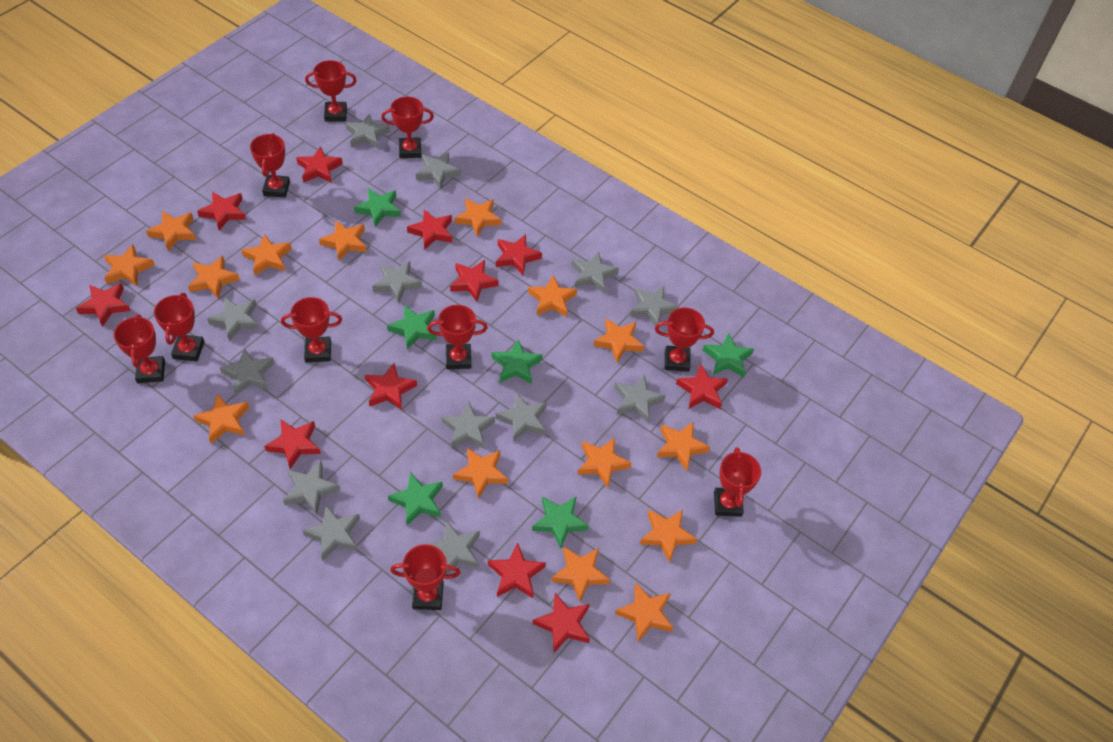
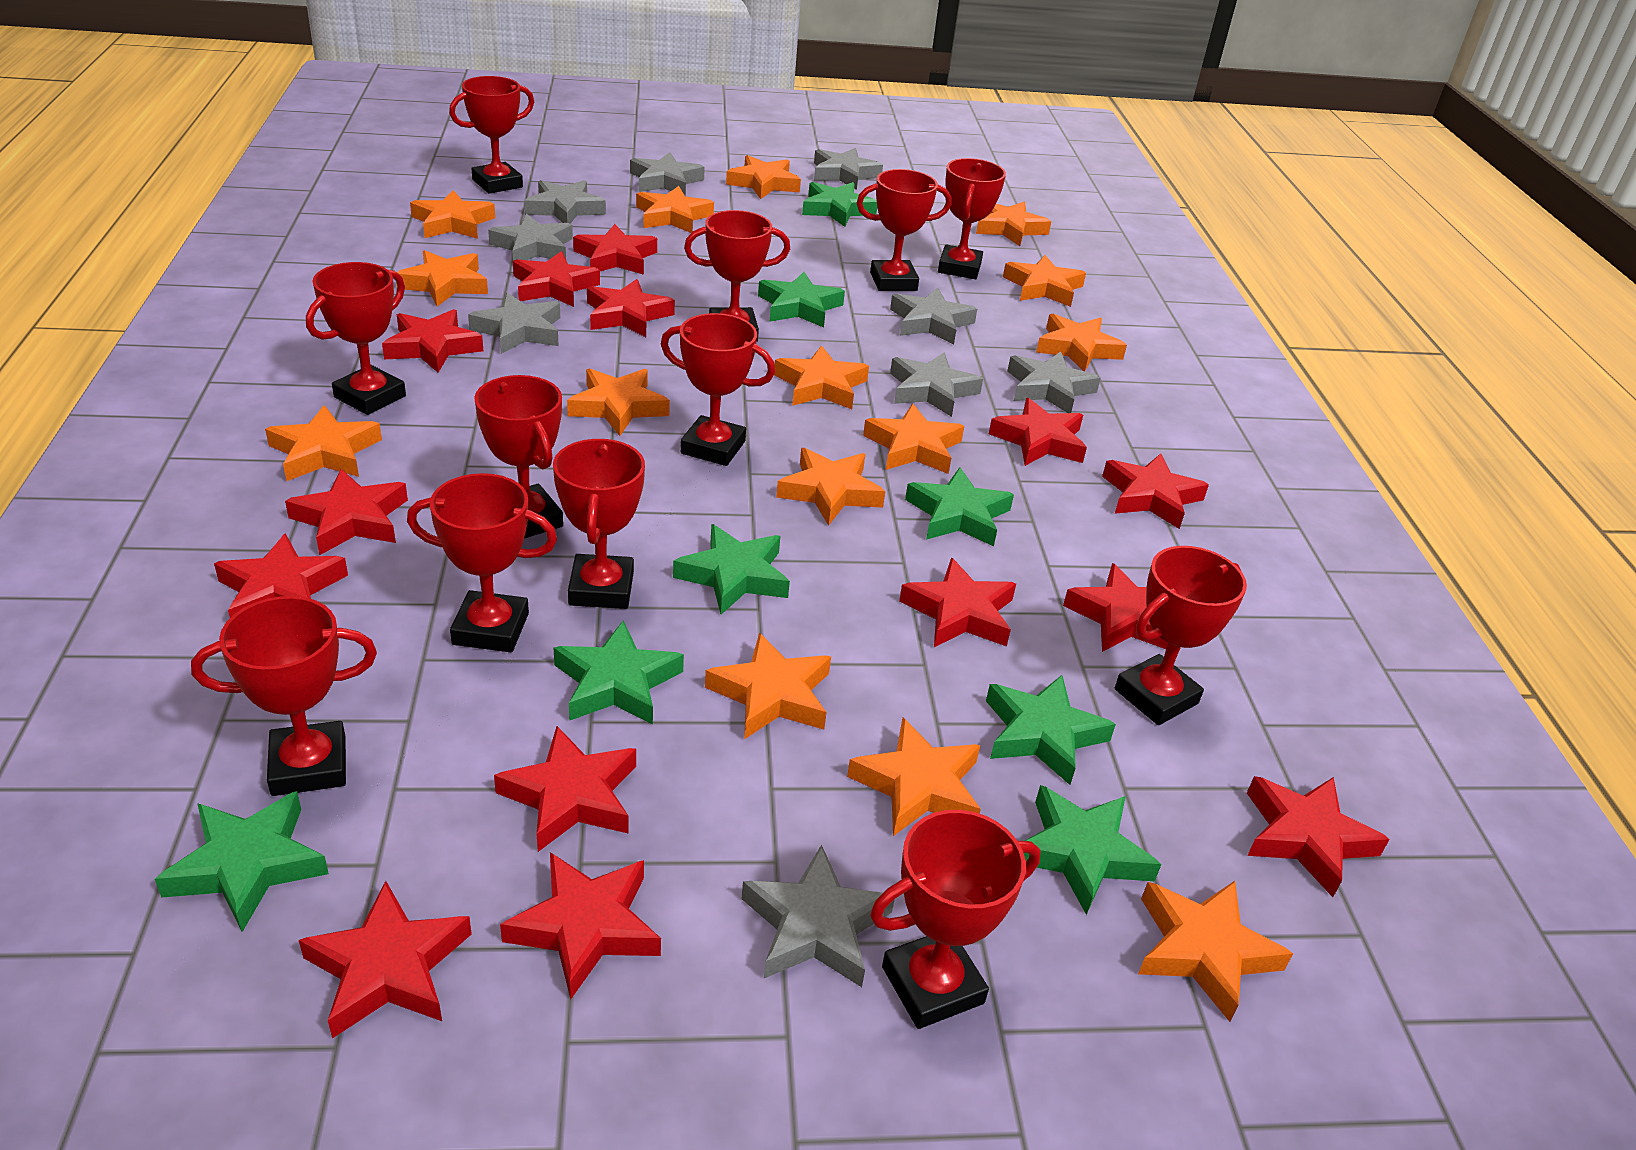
green star: 6 -> 8
grey star: 13 -> 9
red star: 11 -> 14
red trophy: 10 -> 12

